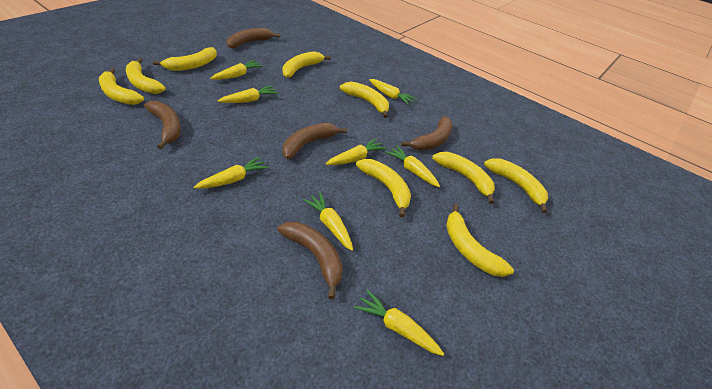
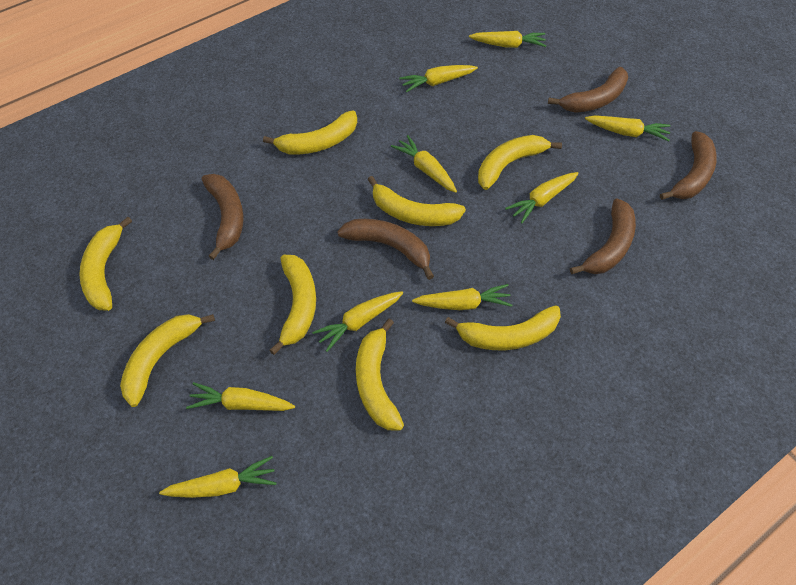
yellow banana: 9 -> 8
yellow carrot: 8 -> 9

